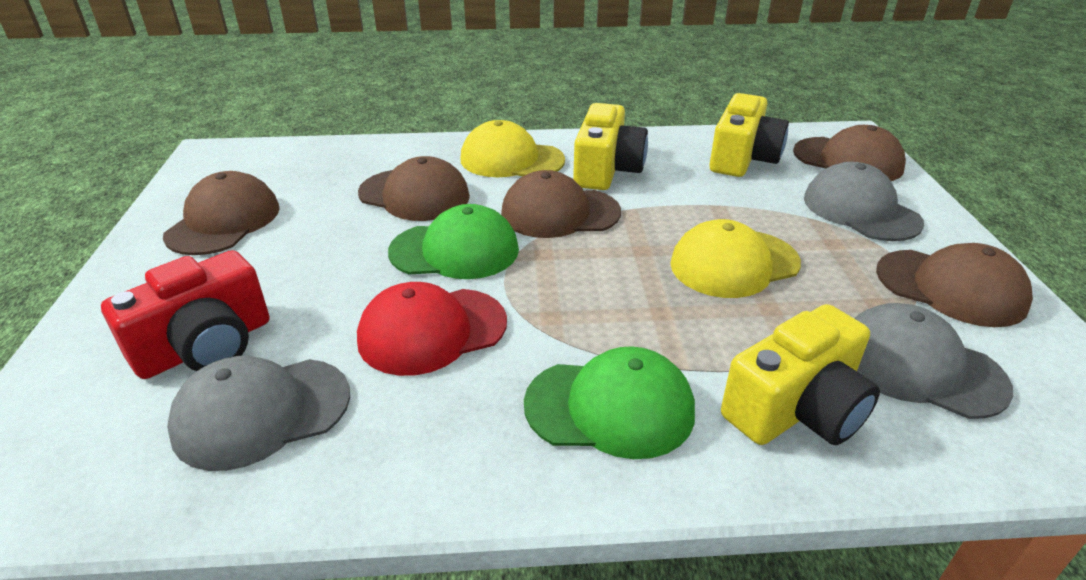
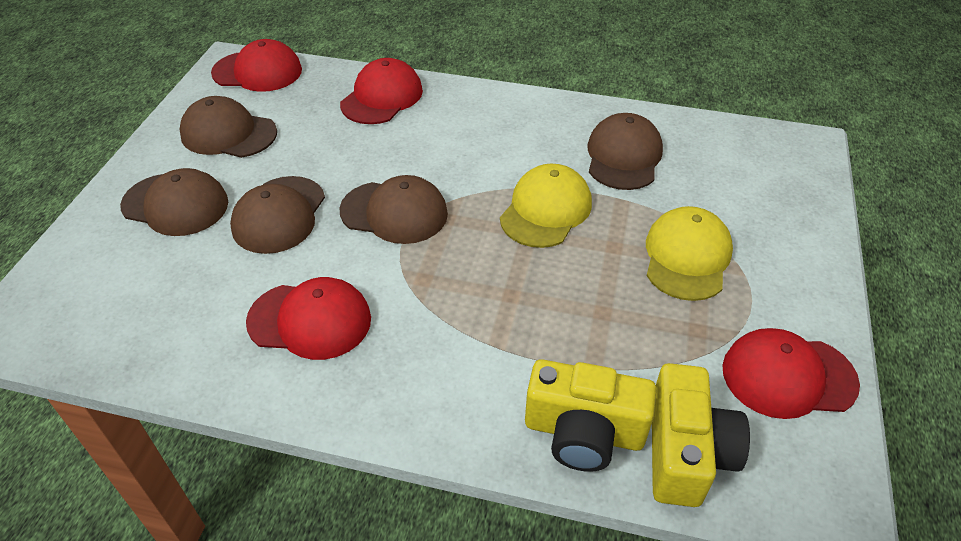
green cap: 2 -> 0
grey cap: 3 -> 0
red camera: 1 -> 0
red cap: 1 -> 4
yellow camera: 3 -> 2

